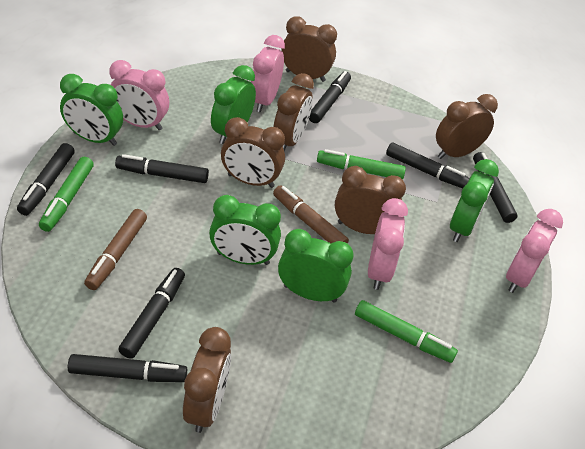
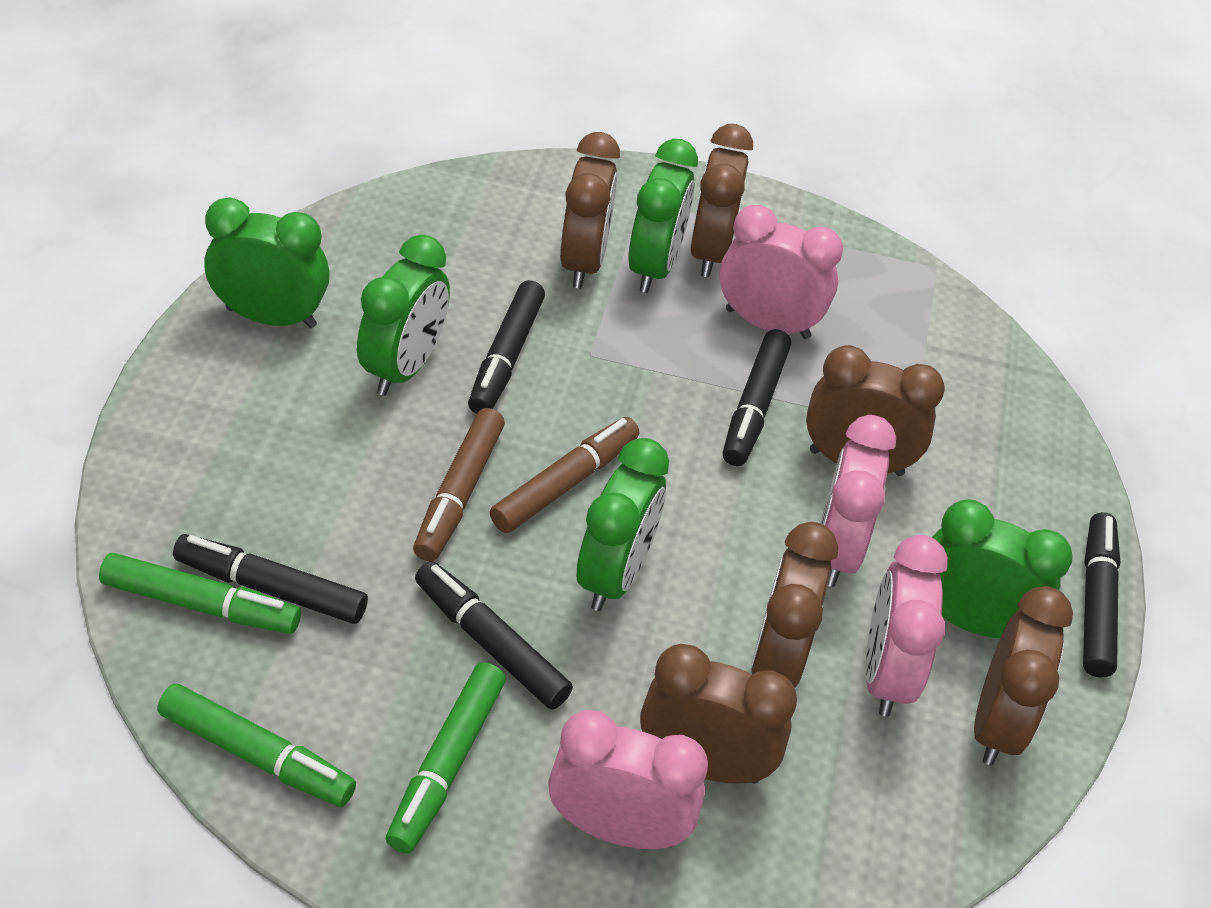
black marker: 7 -> 5

